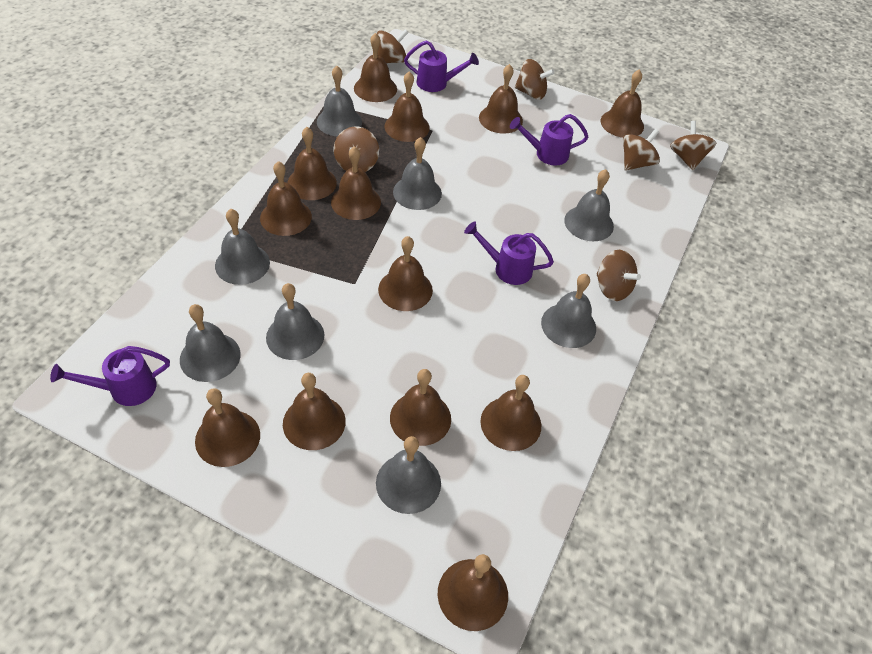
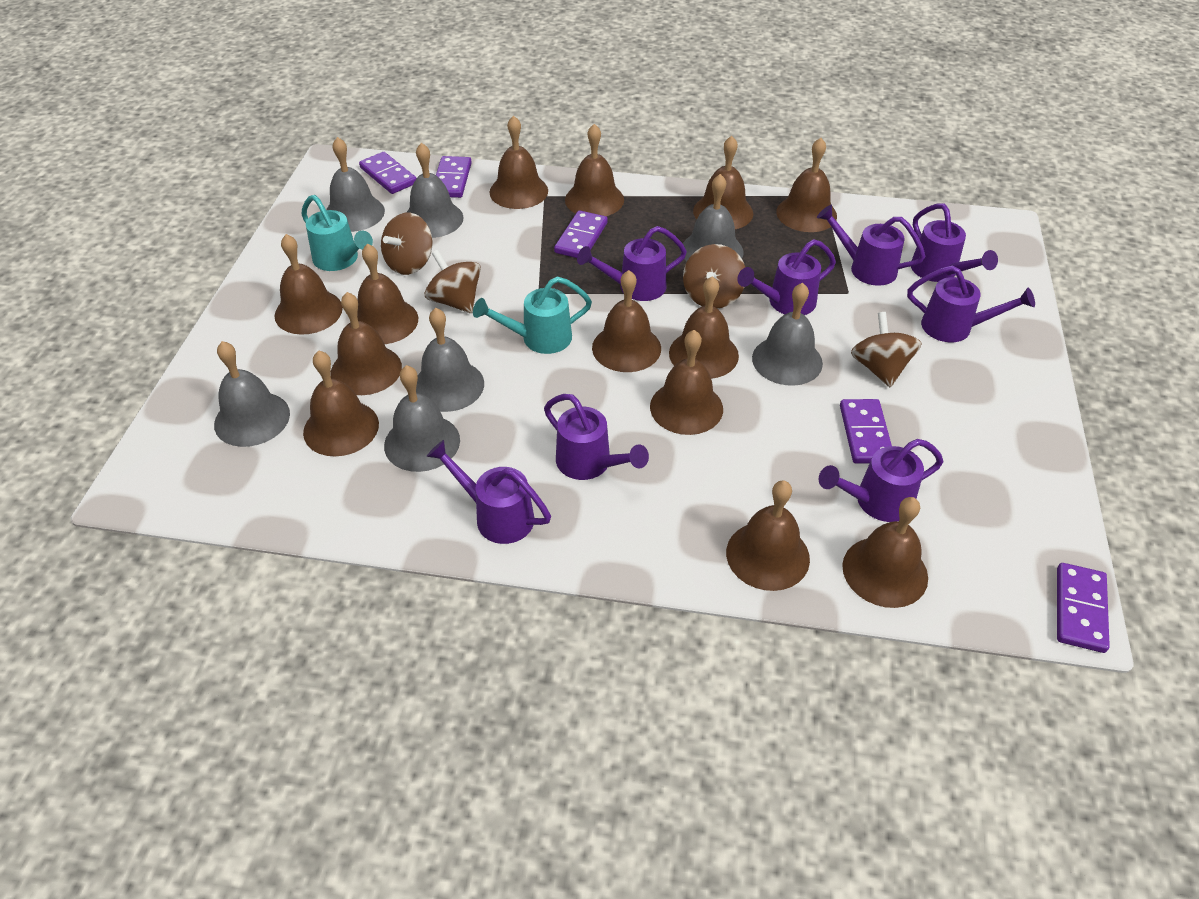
brown spinning top: 6 -> 4
grey bell: 8 -> 7
purple domino: 0 -> 5
purple watering can: 4 -> 8
turquoise watering can: 0 -> 2

